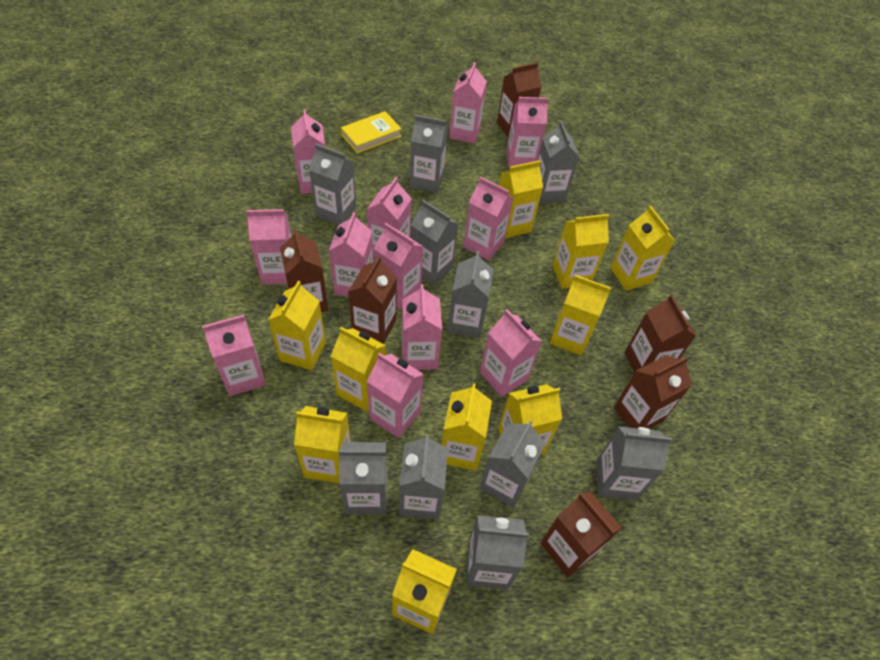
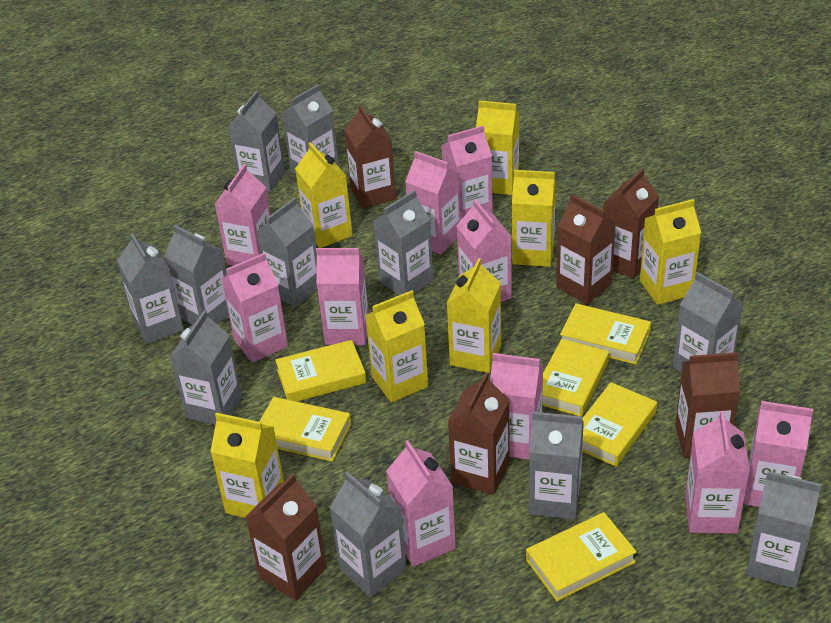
grey carton: 10 -> 11
pink carton: 12 -> 10
yellow book: 1 -> 6
yellow carton: 10 -> 7

